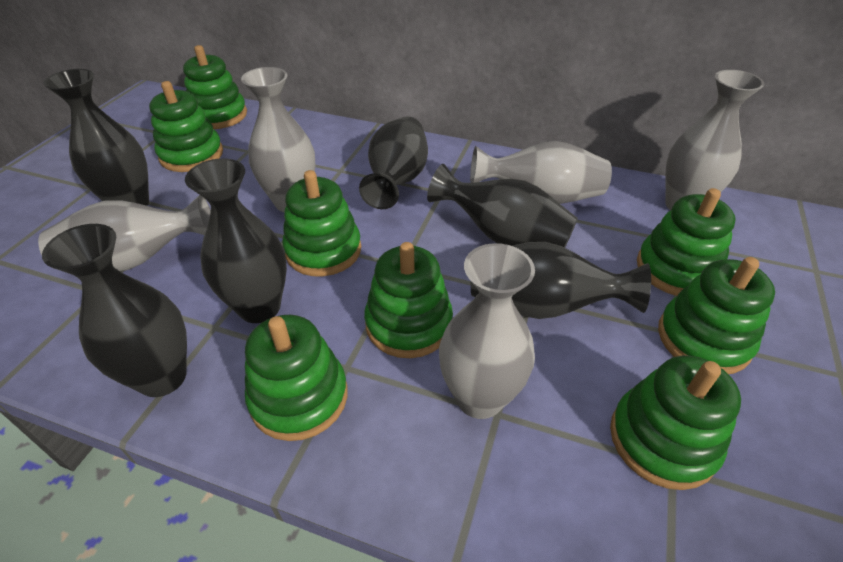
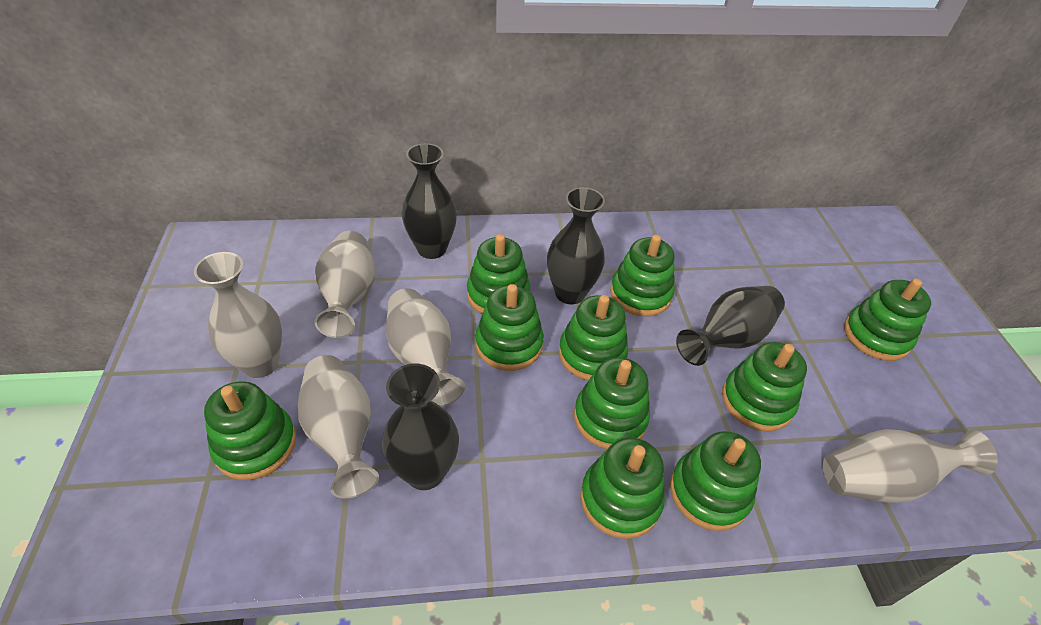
black vase: 6 -> 4
green stacking toy: 8 -> 10

